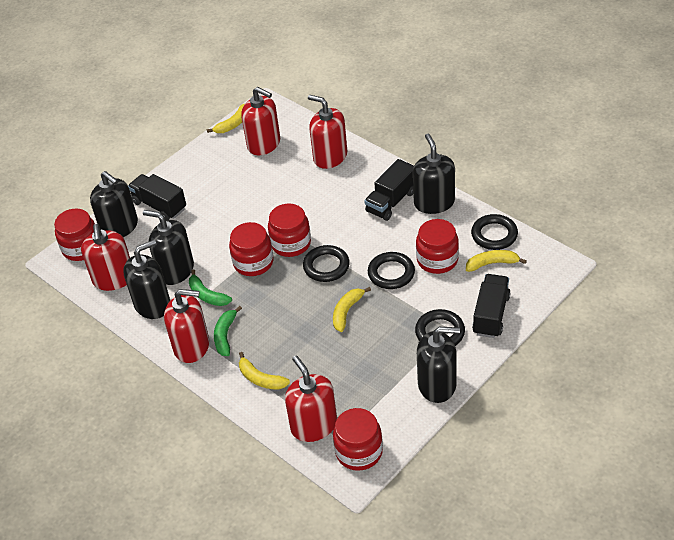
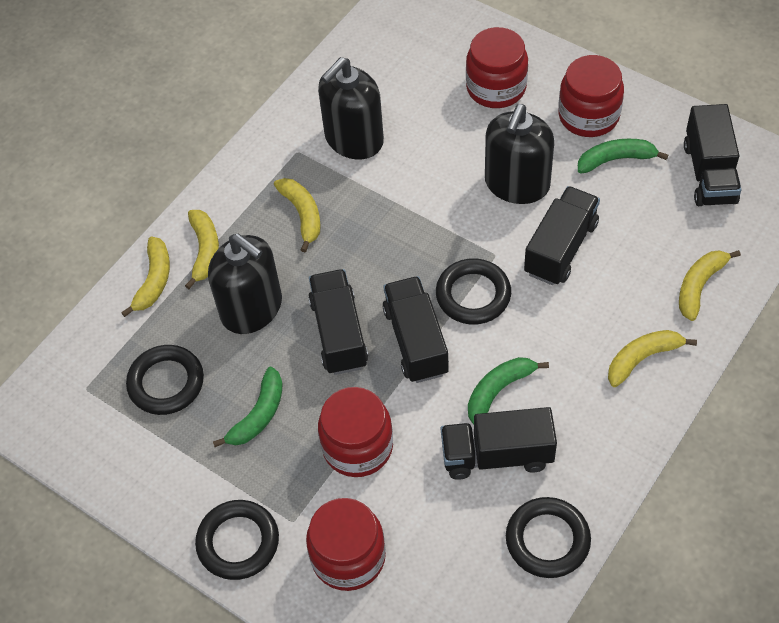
black soap dispenser: 5 -> 3
black truck: 3 -> 5
green banana: 2 -> 3
red jar: 5 -> 4
red soap dispenser: 5 -> 0
yellow banana: 4 -> 5

